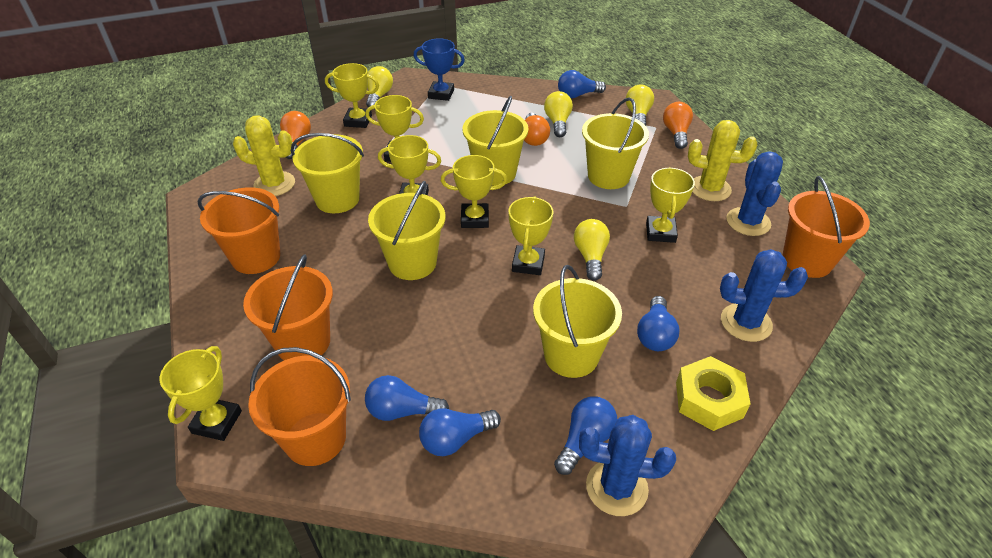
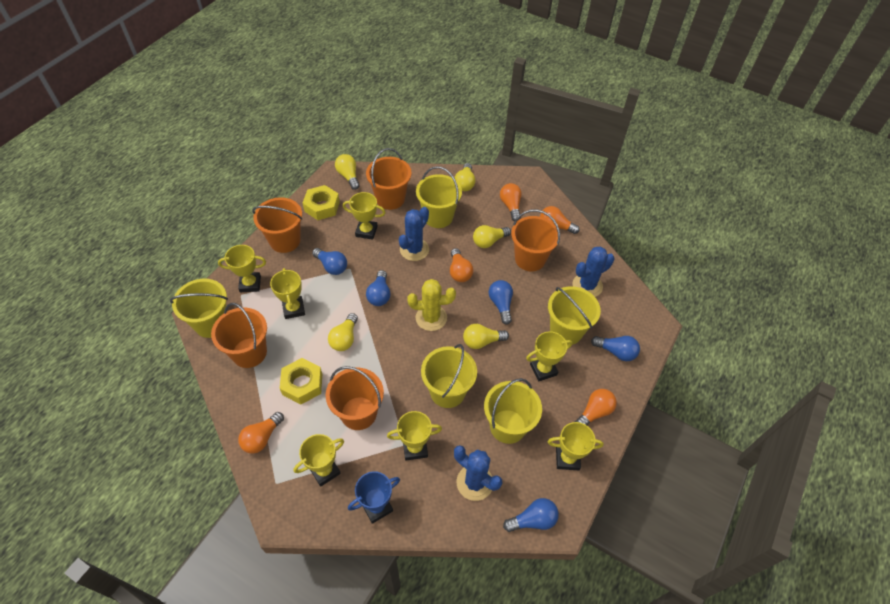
orange bucket: 4 -> 5
orange light bulb: 3 -> 5
yellow cactus: 2 -> 1
yellow light bulb: 4 -> 5
yellow nut: 1 -> 2

